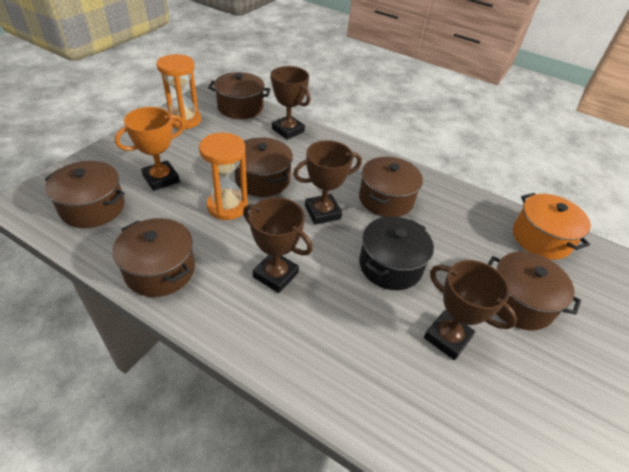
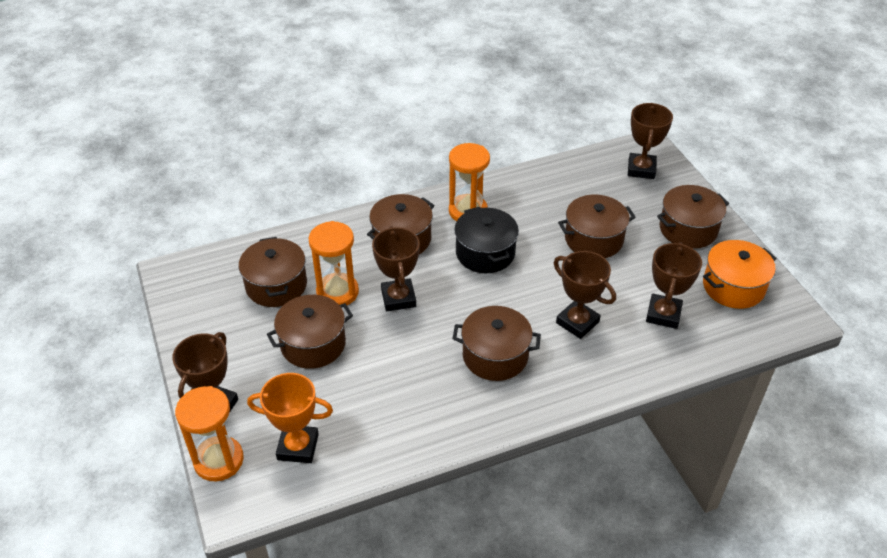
brown trophy: 4 -> 5
orange hourglass: 2 -> 3

